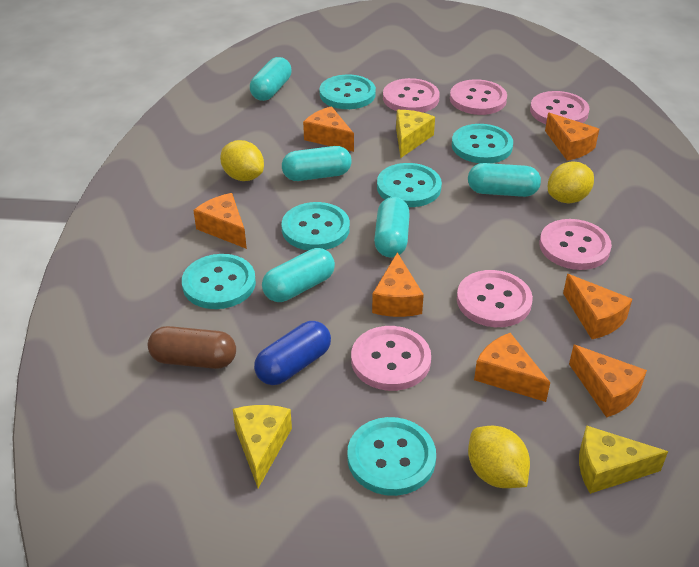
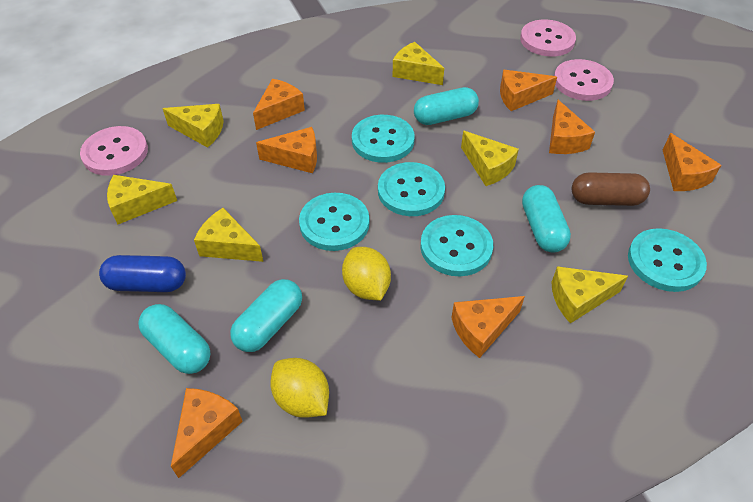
pink button: 6 -> 3
turquoise button: 6 -> 5
turquoise capsule: 5 -> 4
yellow cheese: 3 -> 6
yellow lemon: 3 -> 2

